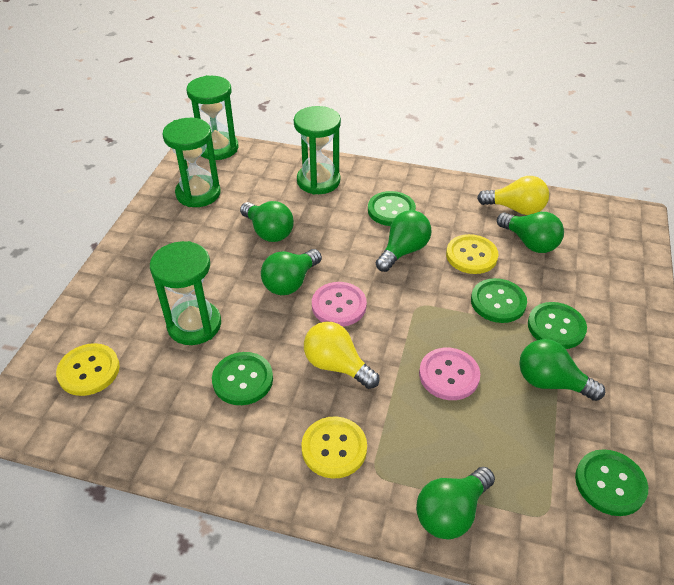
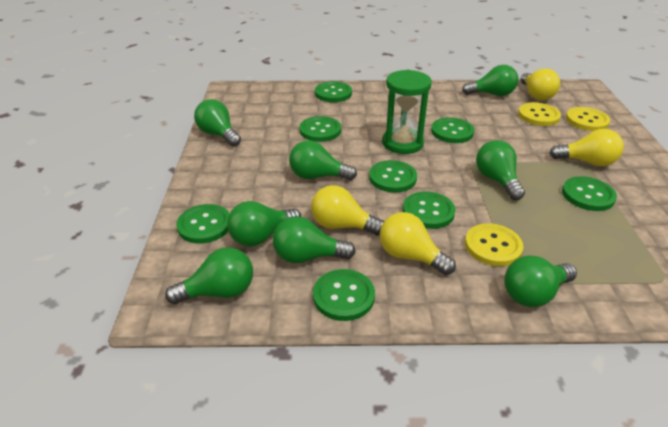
green button: 5 -> 8
green hourglass: 4 -> 1
green light bulb: 6 -> 8
pink button: 2 -> 0
yellow light bulb: 2 -> 4

